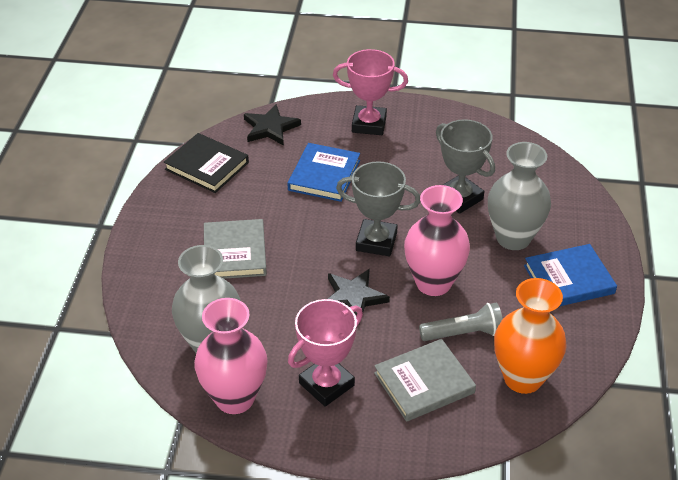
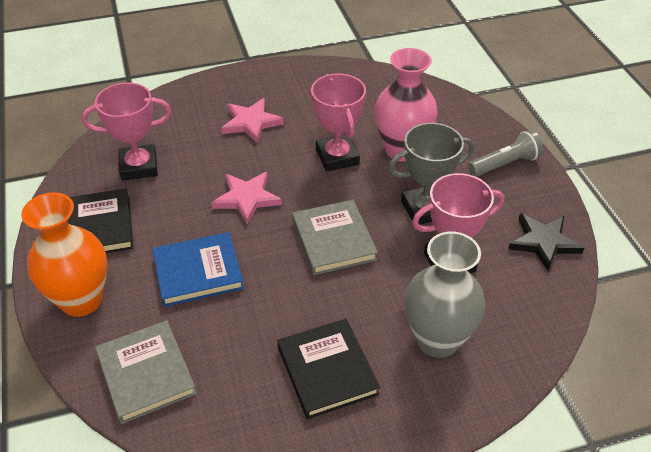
black book: 1 -> 2
black star: 2 -> 1
blue book: 2 -> 1
grey trophy: 2 -> 1
grey vase: 2 -> 1
pink star: 0 -> 2
pink trophy: 2 -> 3
pink vase: 2 -> 1

